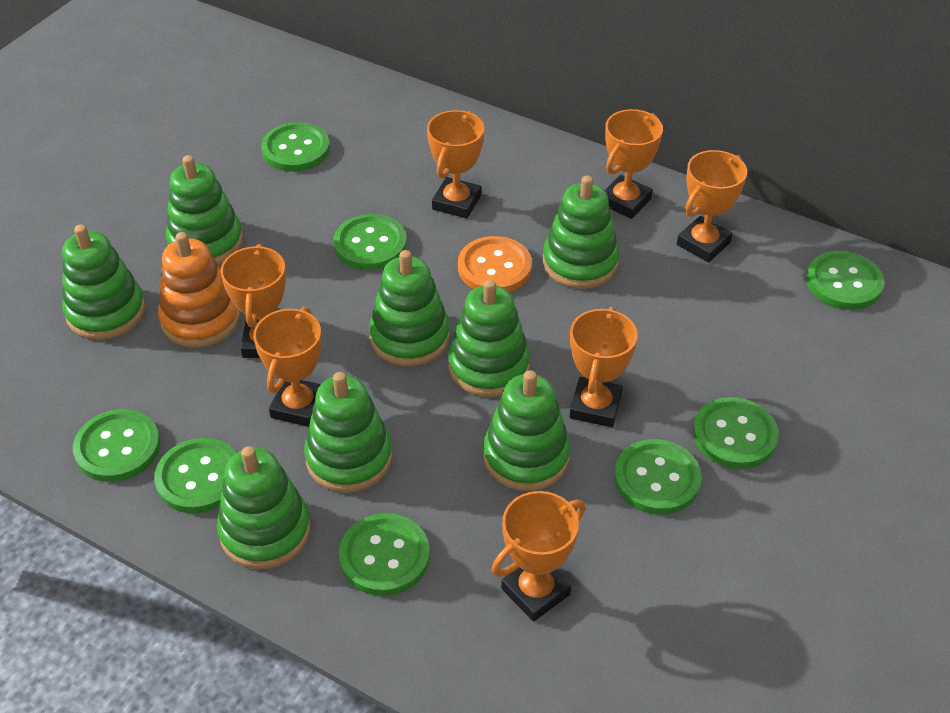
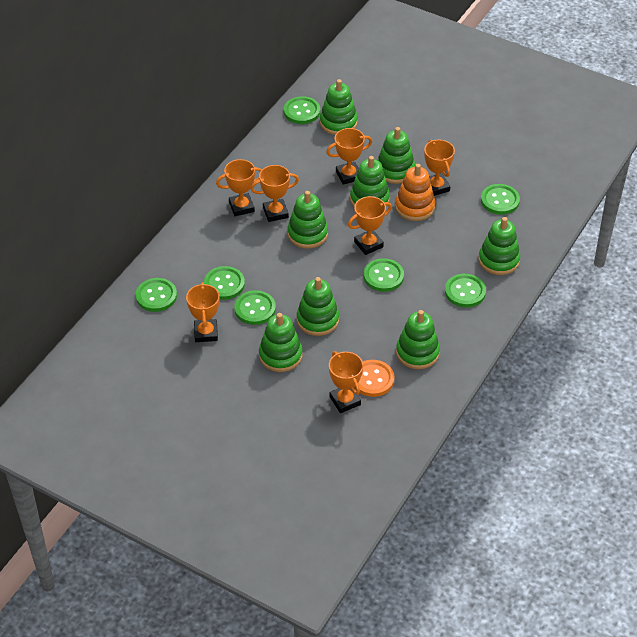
green button: 8 -> 7

